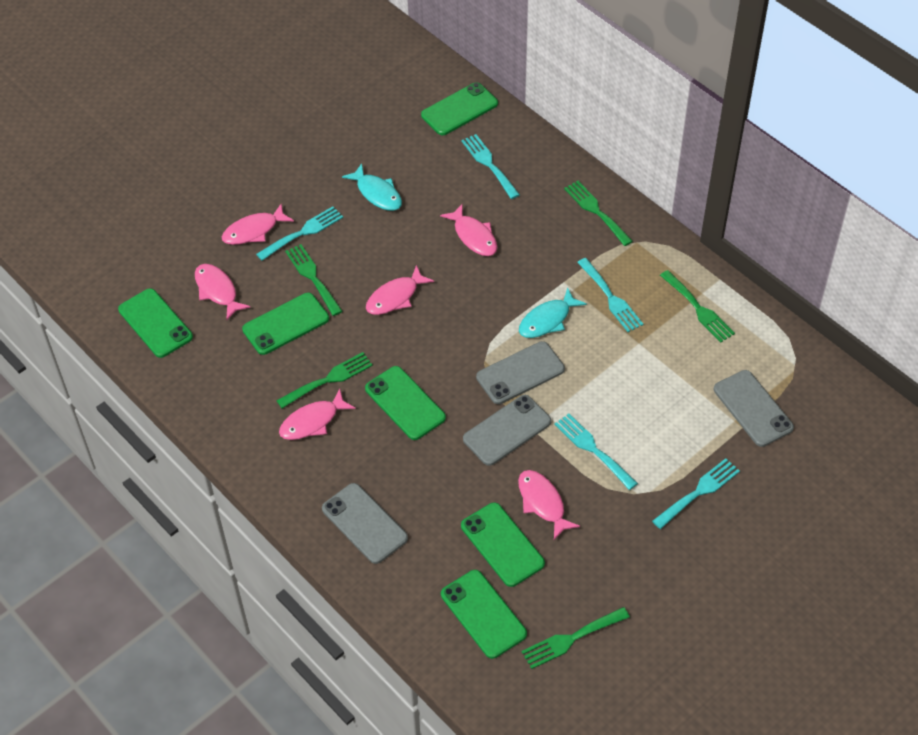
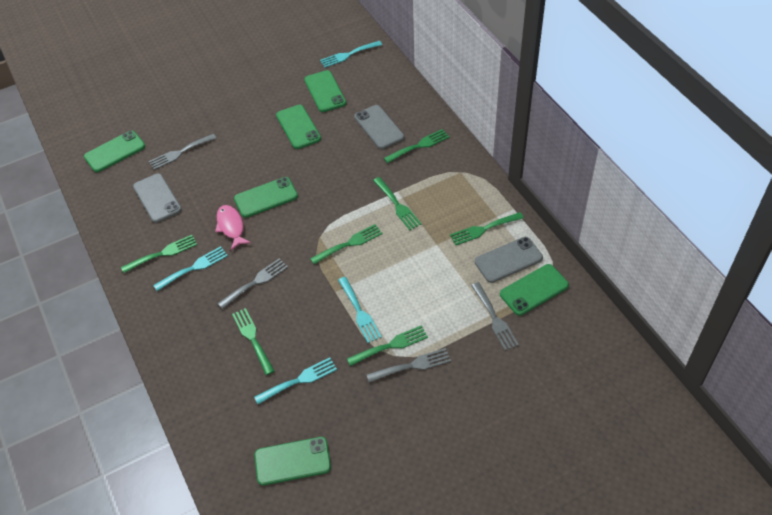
green fork: 5 -> 7
grey fork: 0 -> 4
grey phone: 4 -> 3
pink fish: 6 -> 1
turquoise fish: 2 -> 0
turquoise fork: 5 -> 4

